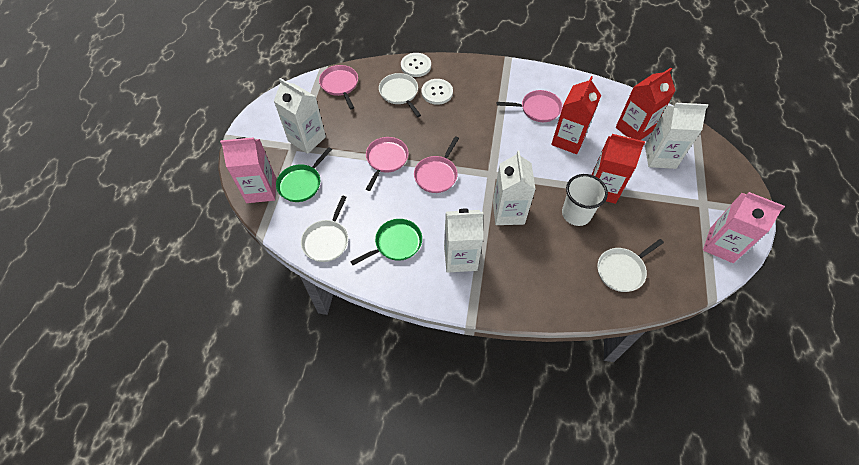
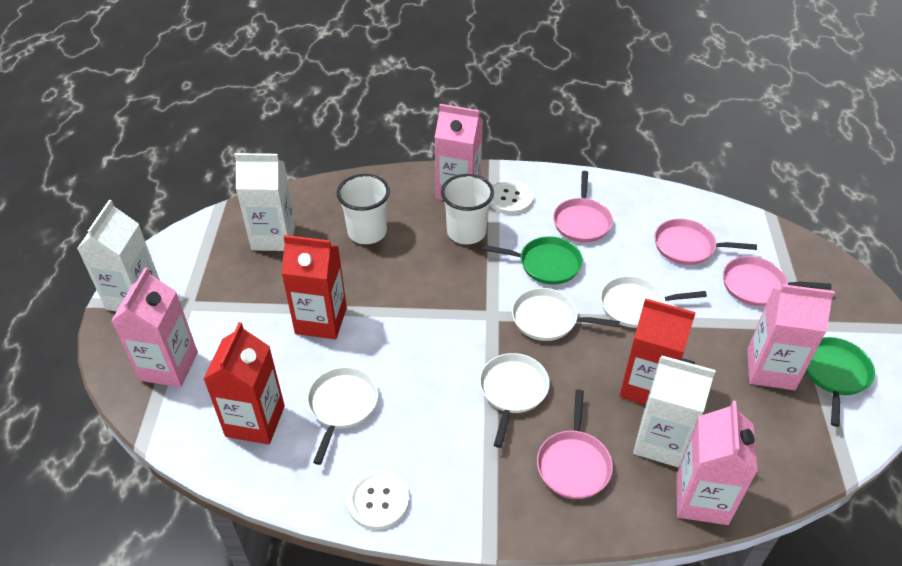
pink carton: 2 -> 4
white carton: 4 -> 3
white cup: 1 -> 2
white pan: 3 -> 4

